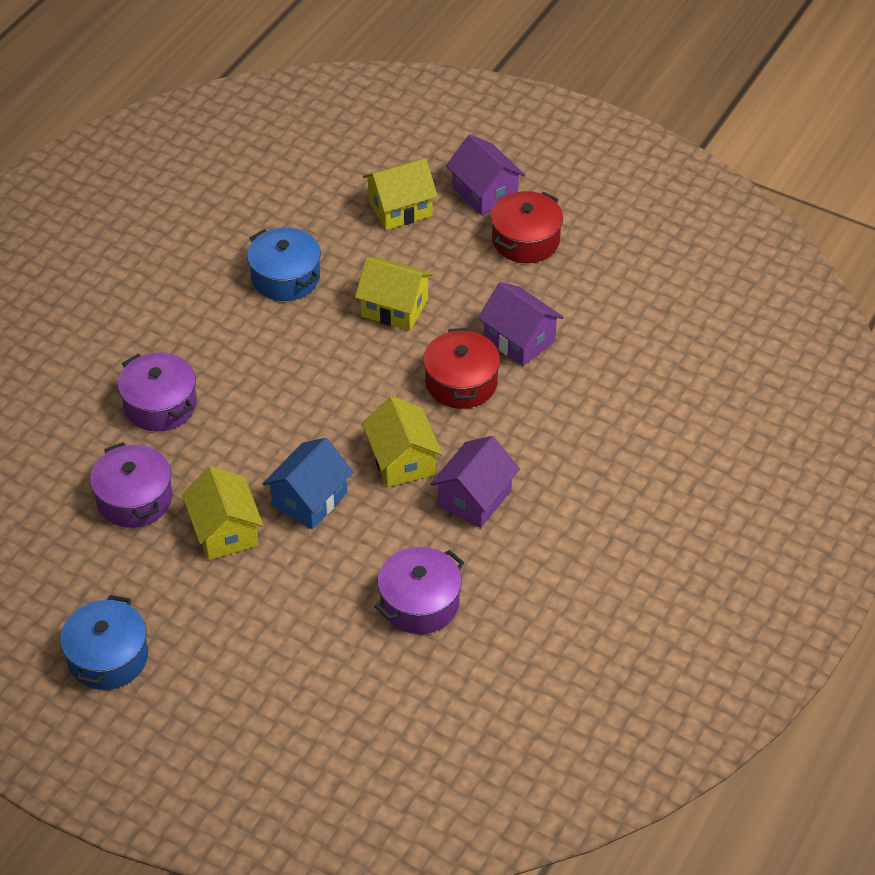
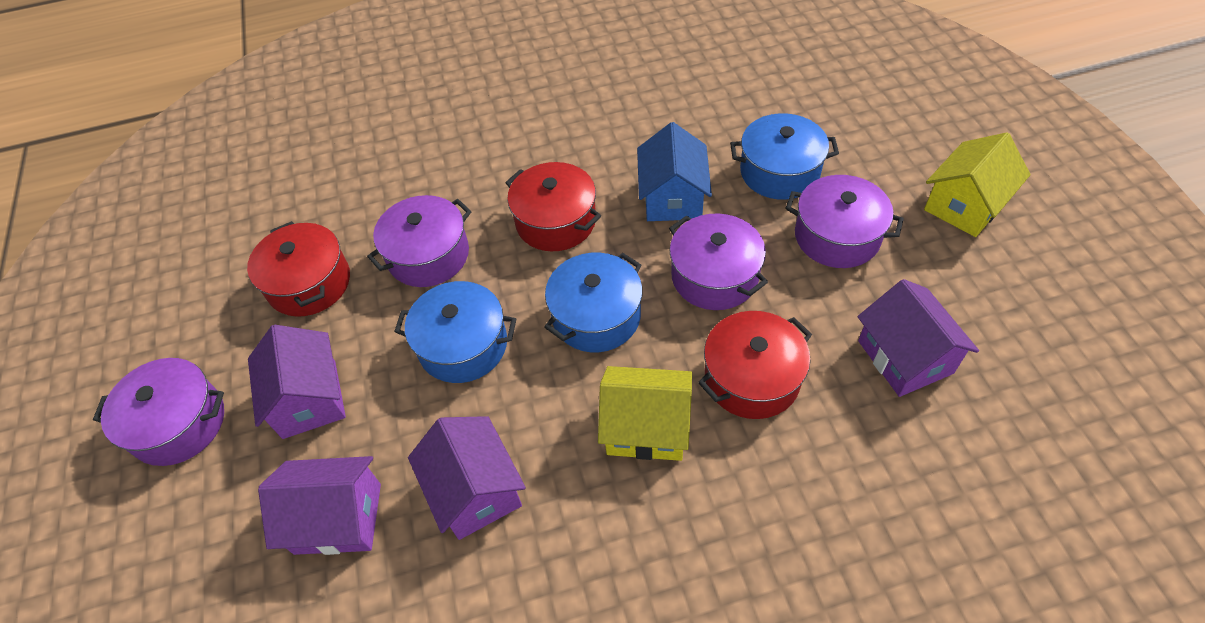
blue pot: 2 -> 3
purple house: 3 -> 4
purple pot: 3 -> 4
red pot: 2 -> 3
yellow house: 4 -> 2

